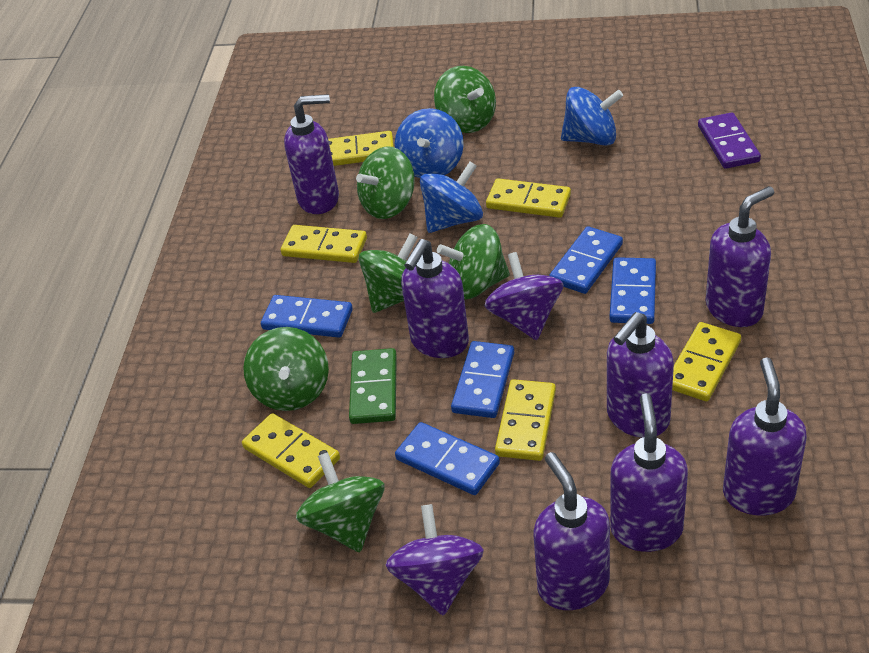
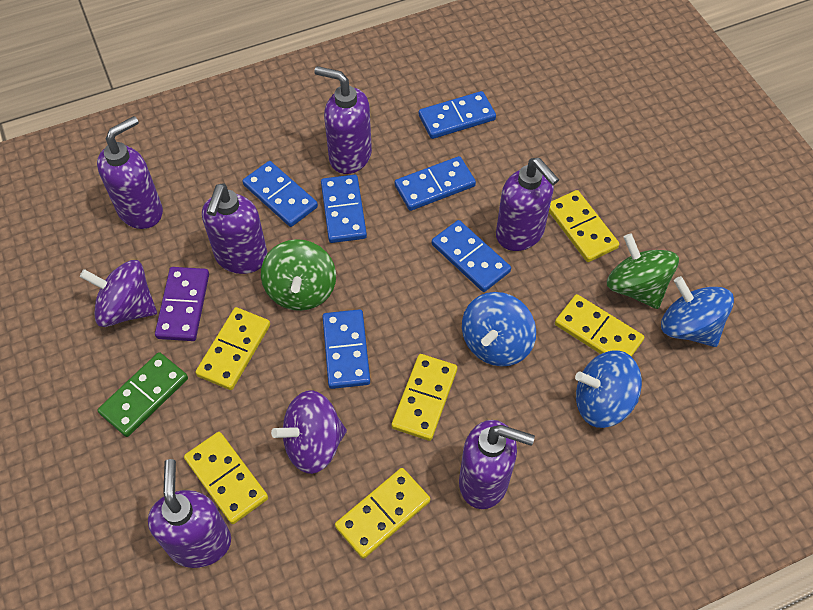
blue domino: 5 -> 6
green spinning top: 6 -> 2
purple soap dispenser: 7 -> 6

